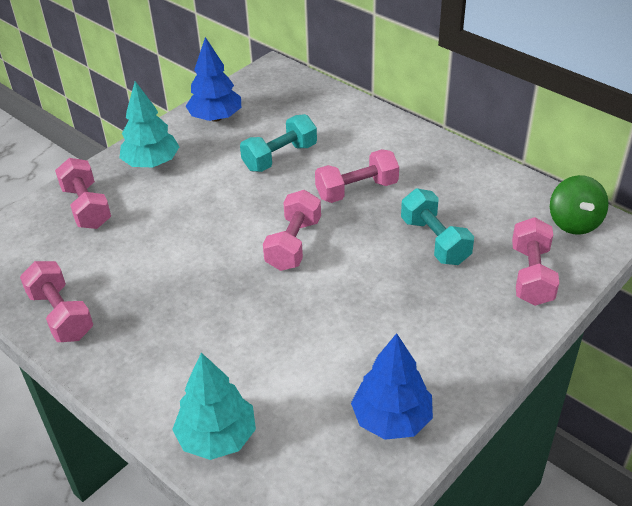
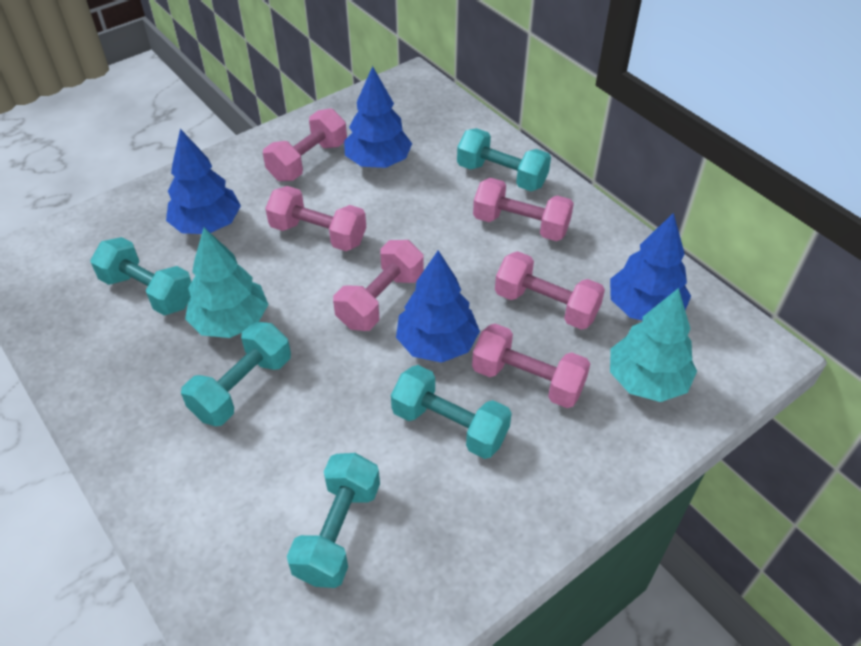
blue tree: 2 -> 4
green spinning top: 1 -> 0
pink dumbbell: 5 -> 6
turquoise dumbbell: 2 -> 5

